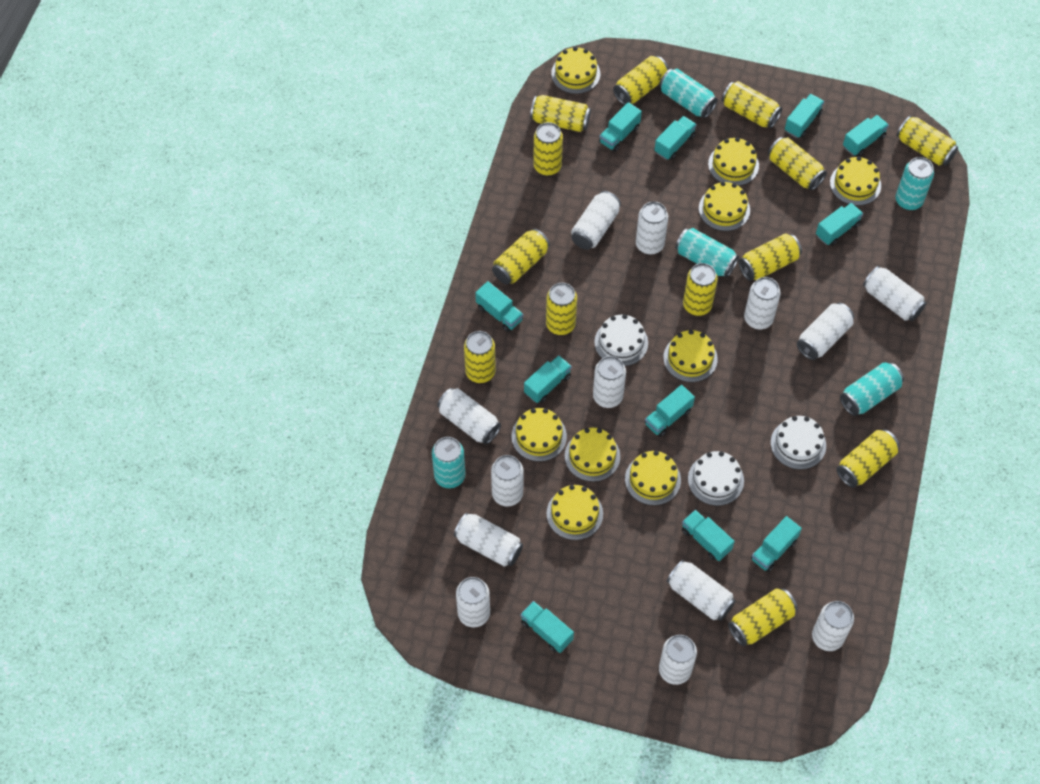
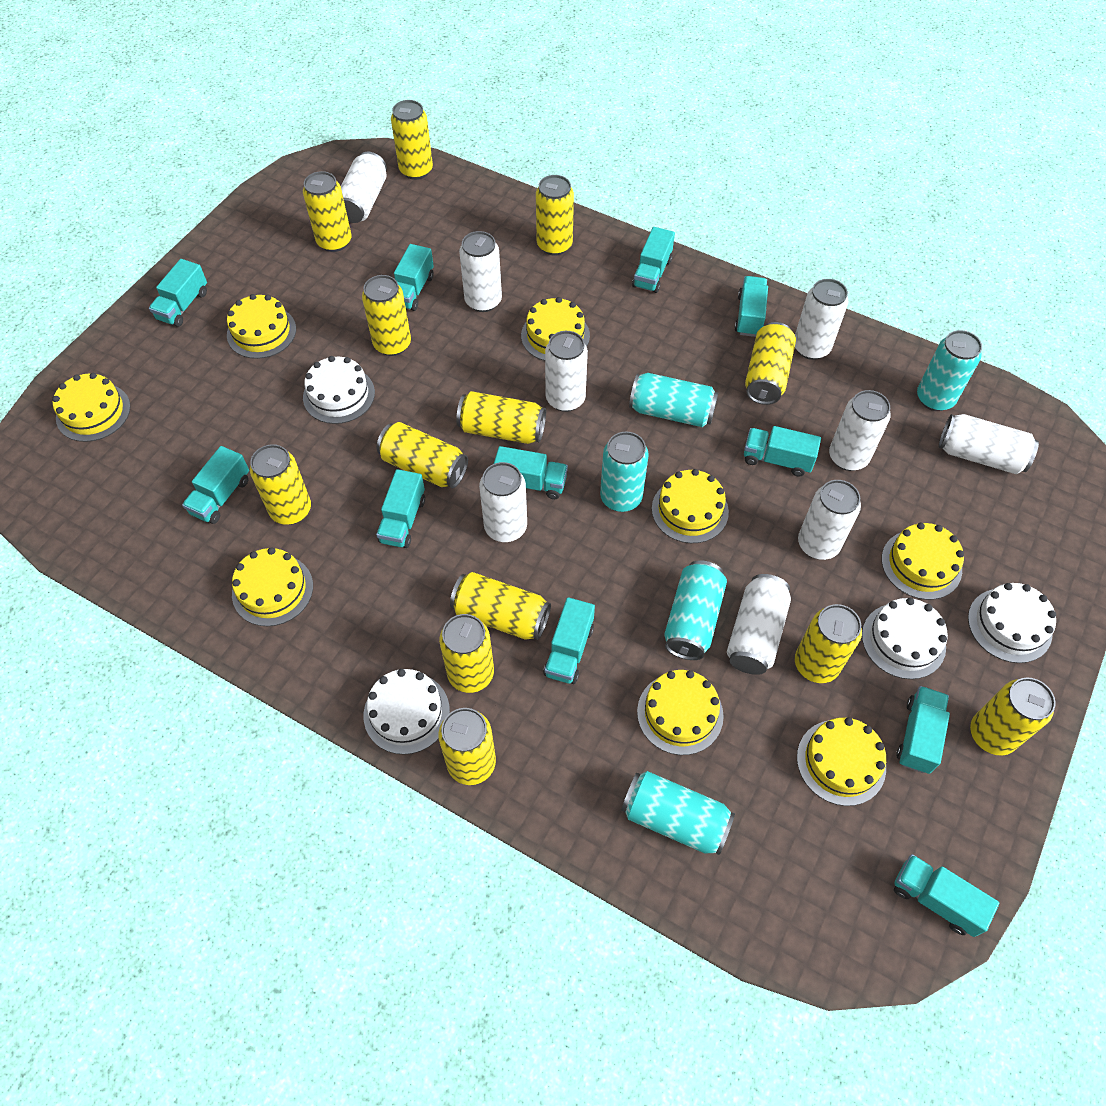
white cake: 3 -> 4
white can: 13 -> 9
yellow cake: 9 -> 8

